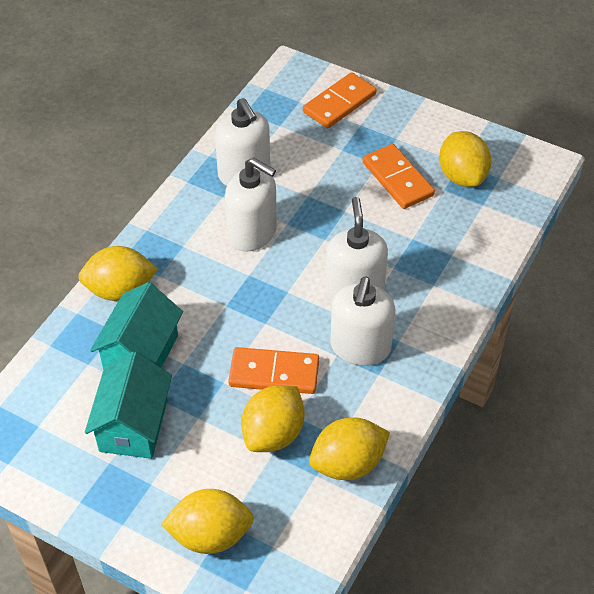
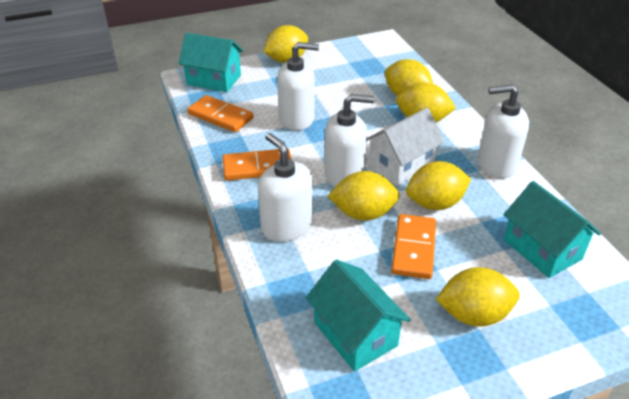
turquoise house: 2 -> 3
white house: 0 -> 1
yellow lemon: 5 -> 6

